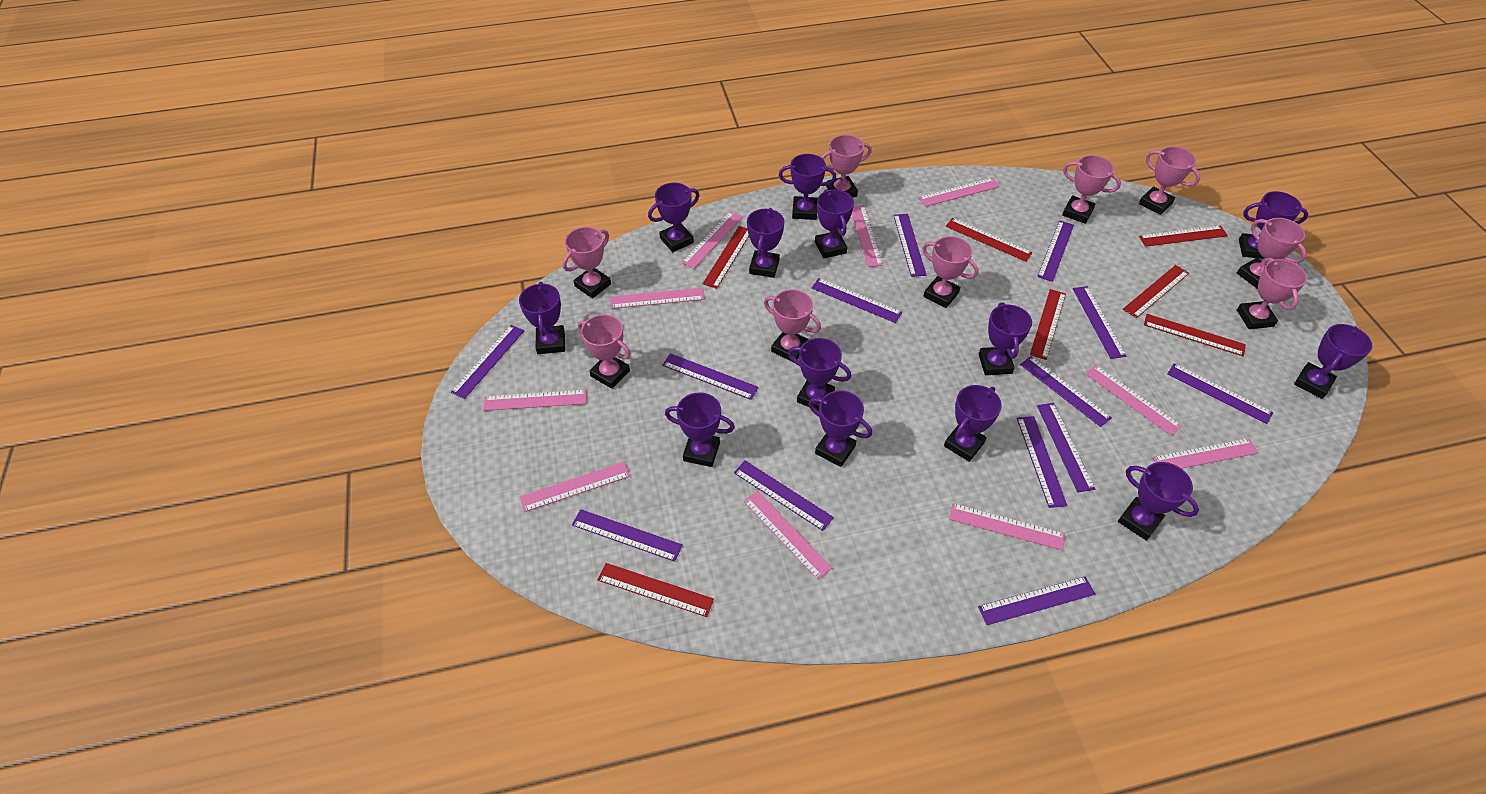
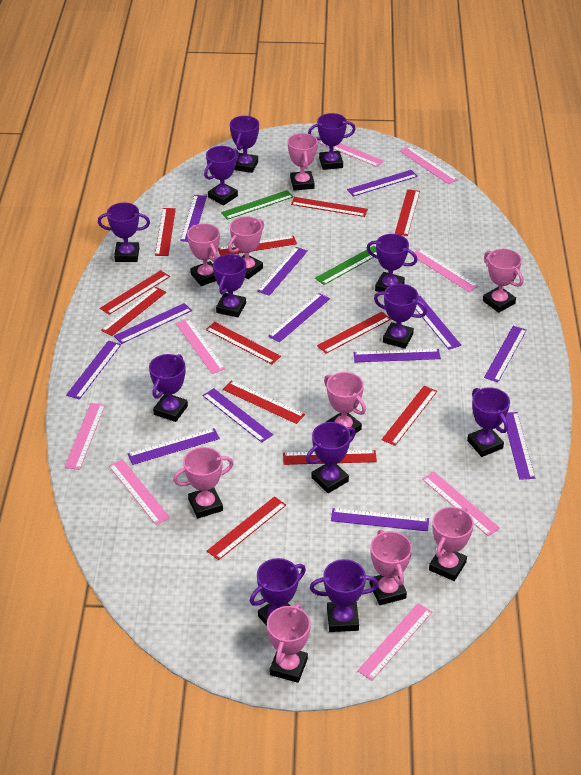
green ruler: 0 -> 2
pink ruler: 10 -> 8
purple trophy: 13 -> 12
red ruler: 7 -> 12

